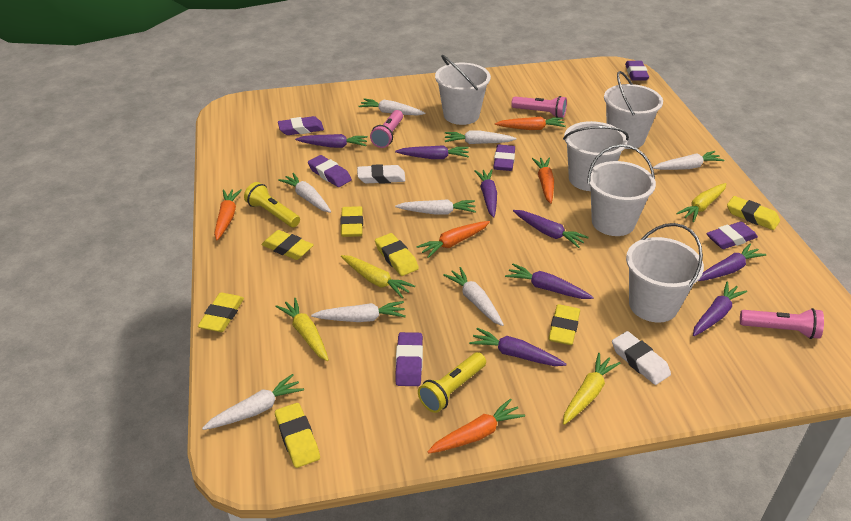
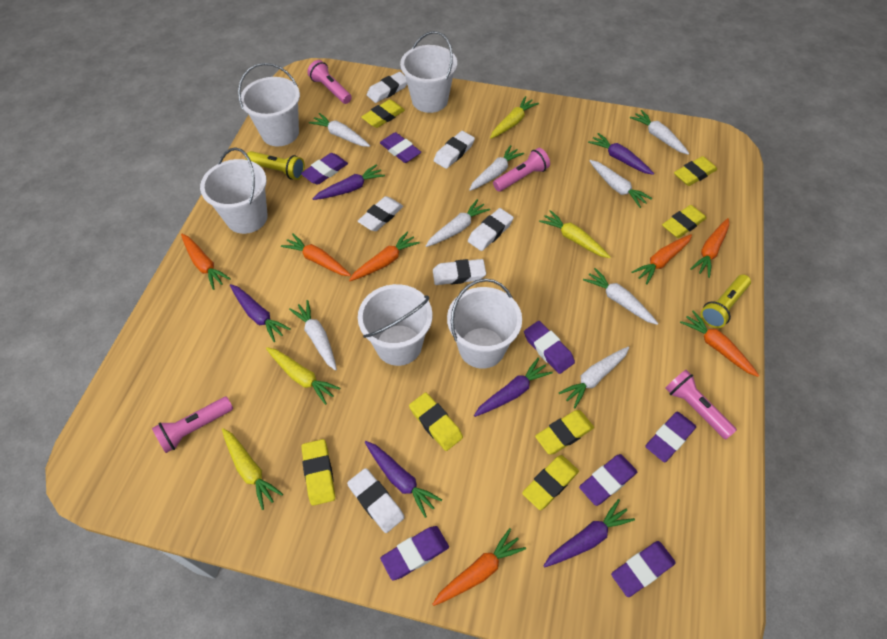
orange carrot: 5 -> 7
pink flashlight: 3 -> 4
purple carrot: 8 -> 6
purple eraser: 6 -> 7
white eraser: 2 -> 6

